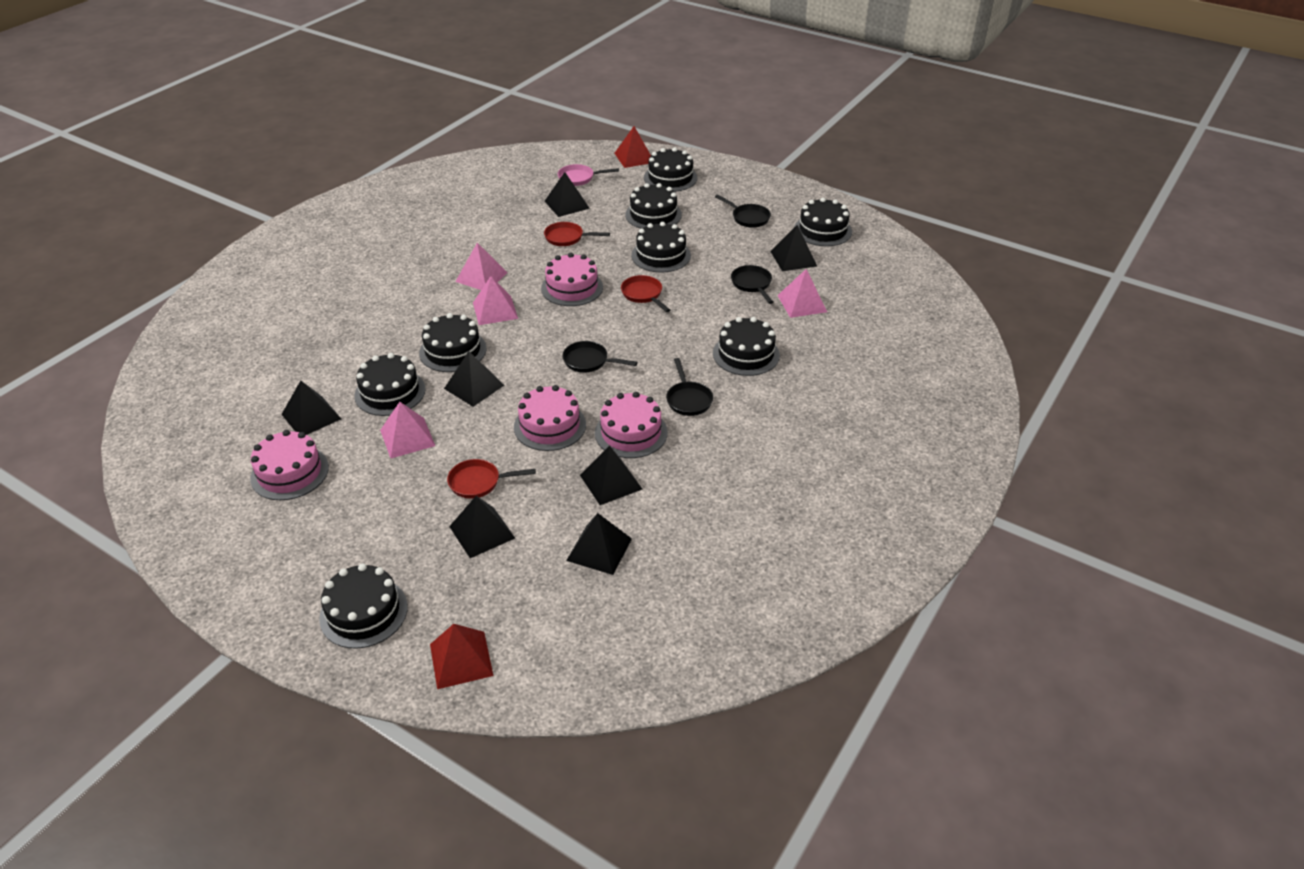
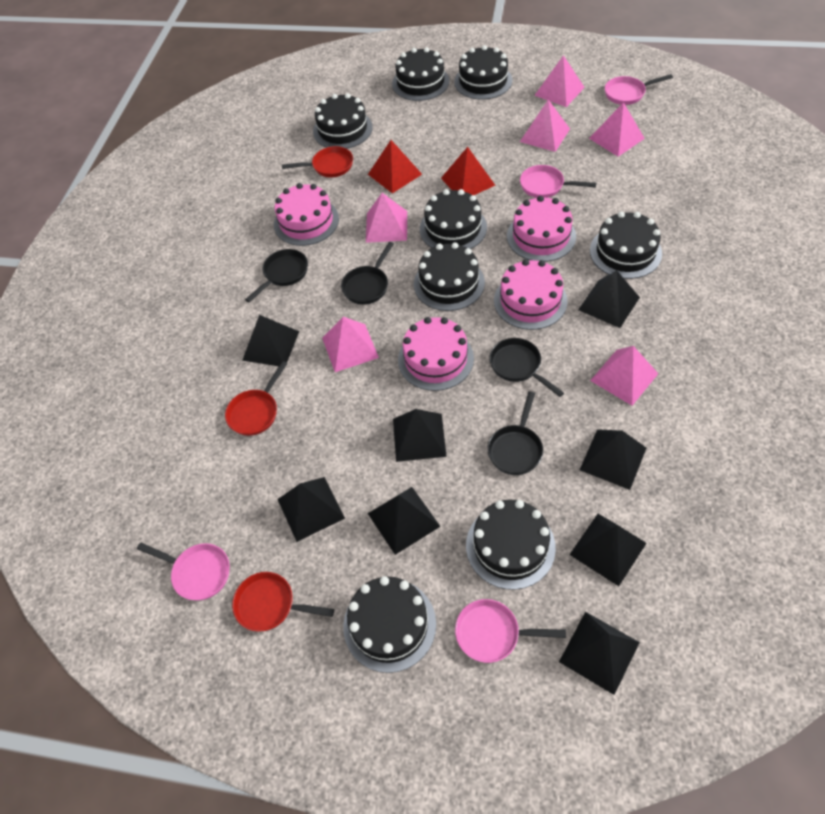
black pyramid: 7 -> 8
pink pan: 1 -> 4
pink pyramid: 4 -> 6

